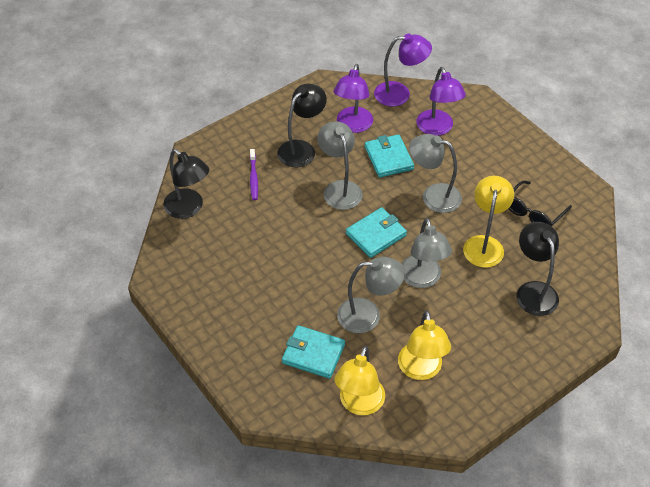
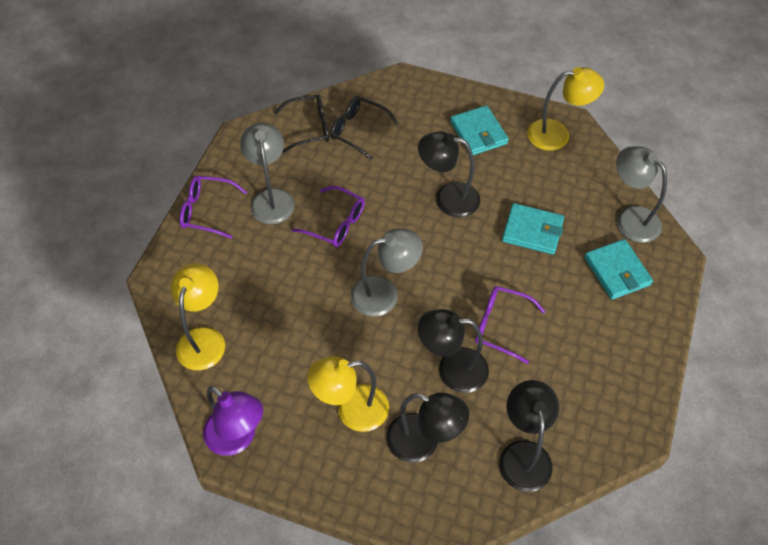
black glasses: 1 -> 2
black lamp: 3 -> 4
grey lamp: 4 -> 3
purple glasses: 0 -> 3
purple lamp: 3 -> 1
purple toothbrush: 1 -> 0

